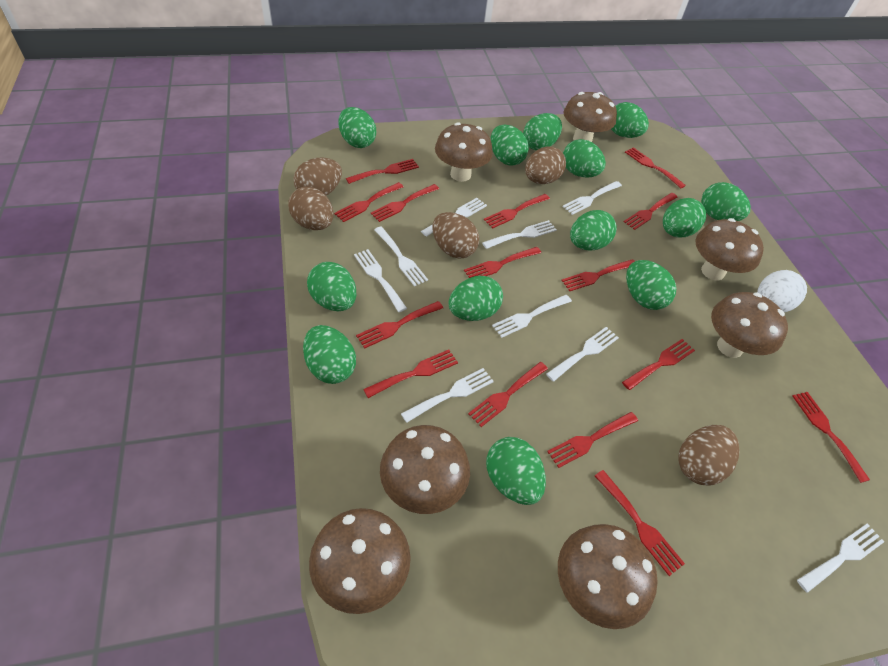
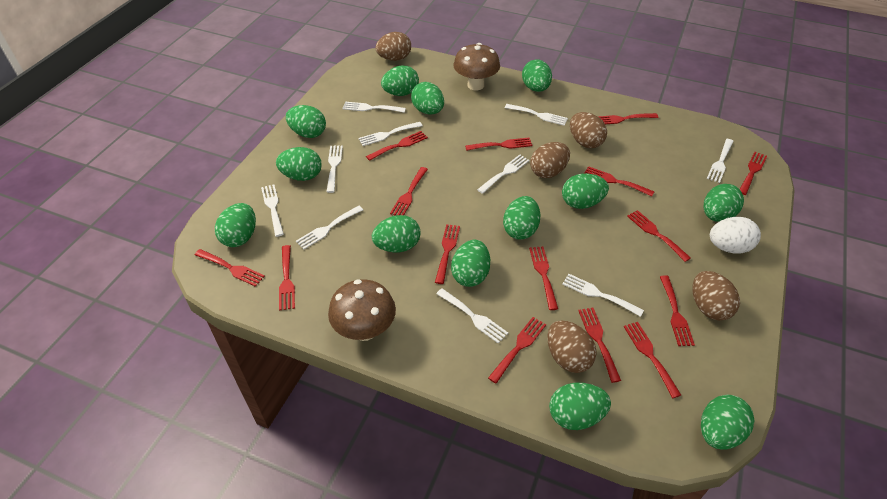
brown mushroom: 7 -> 2
white fork: 9 -> 10

